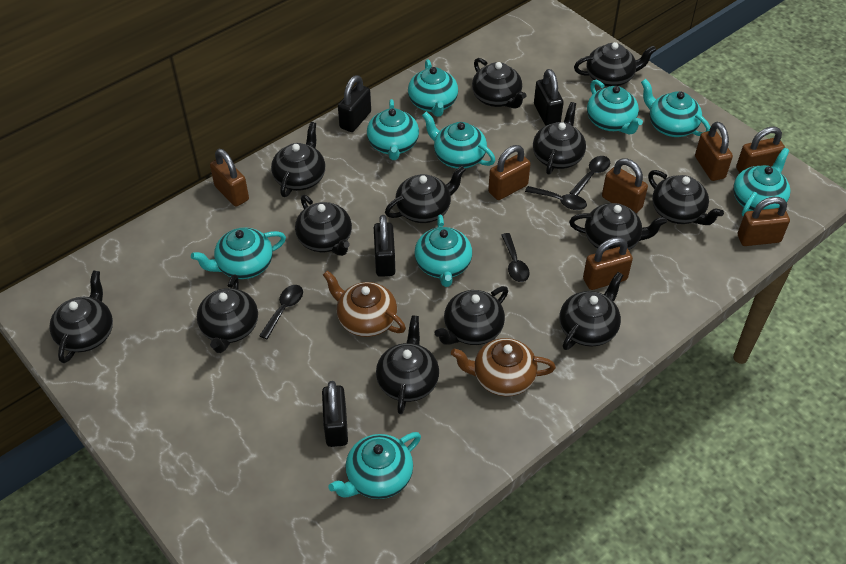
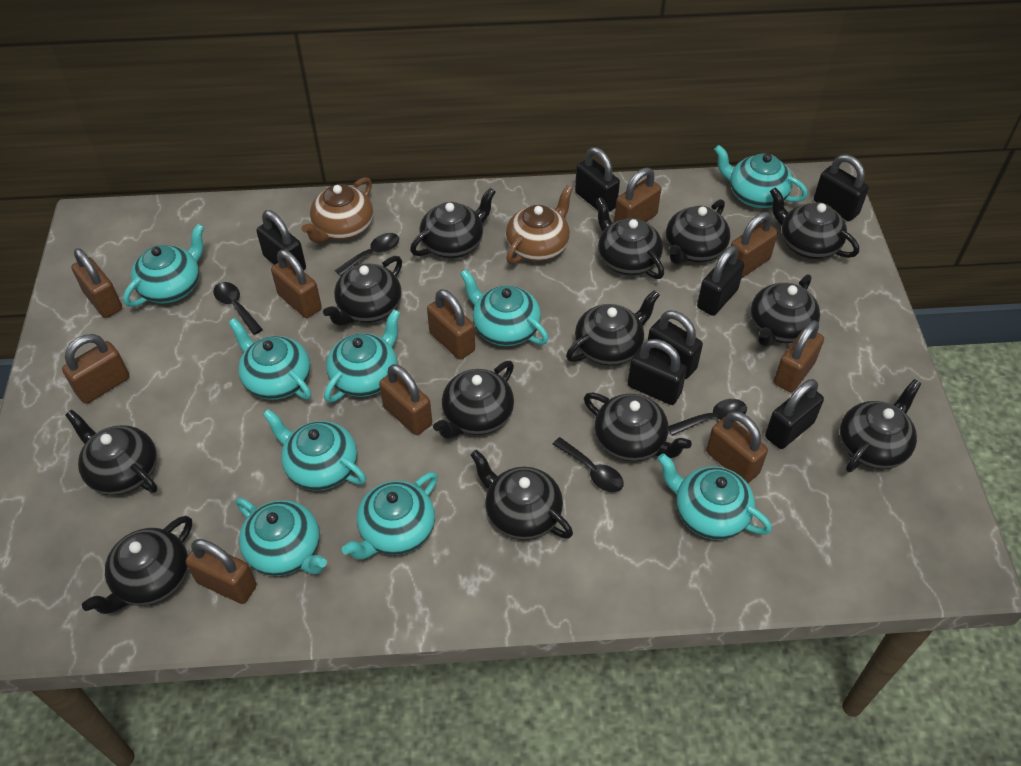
black padlock: 4 -> 7
brown padlock: 7 -> 10

